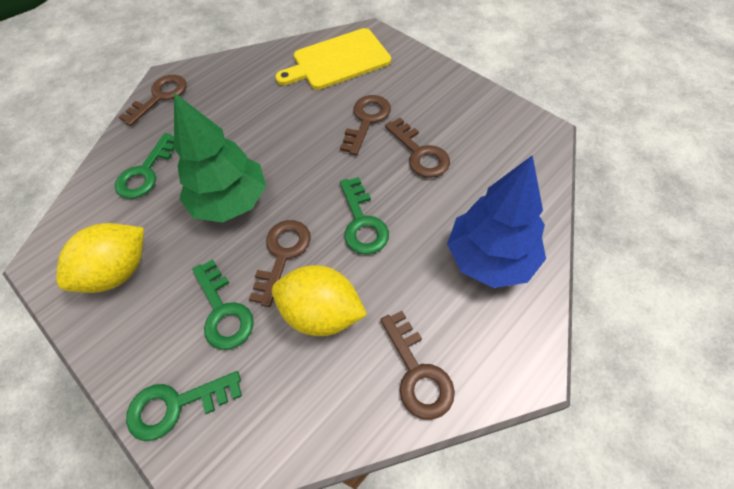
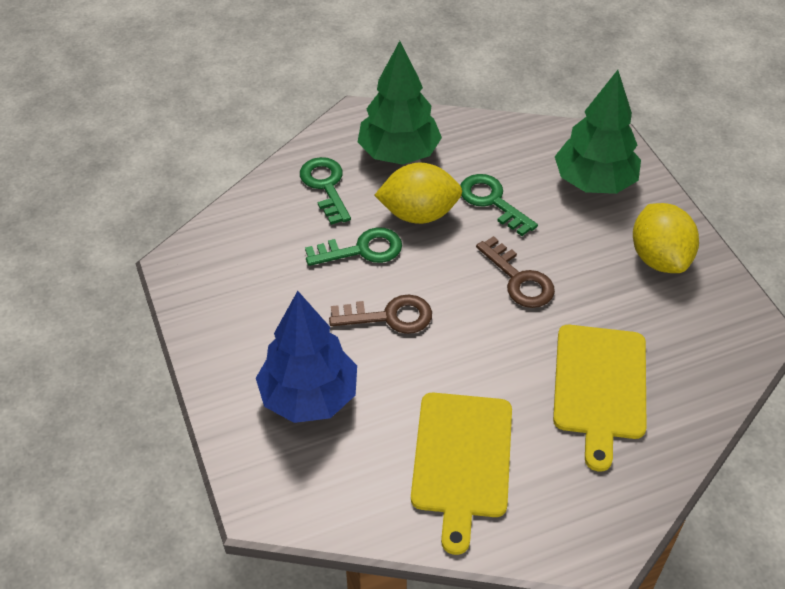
brown key: 5 -> 2
green key: 4 -> 3
green tree: 1 -> 2
yellow cutting board: 1 -> 2

